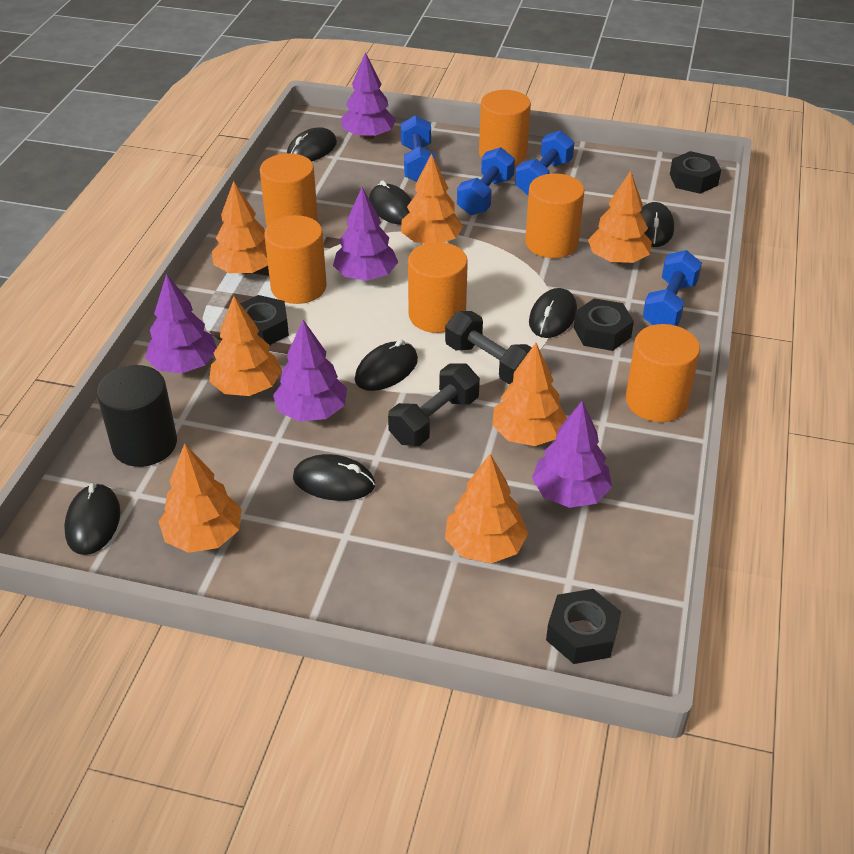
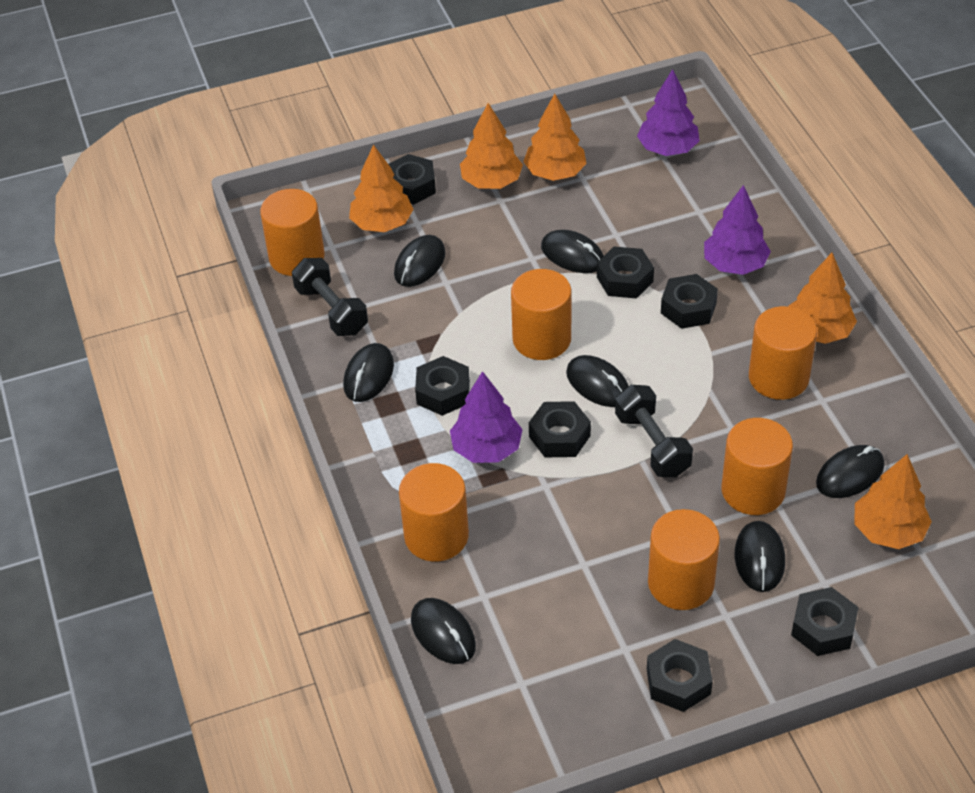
black cylinder: 1 -> 0
black nut: 4 -> 7
blue dumbbell: 4 -> 0
orange tree: 7 -> 5
purple tree: 5 -> 3

